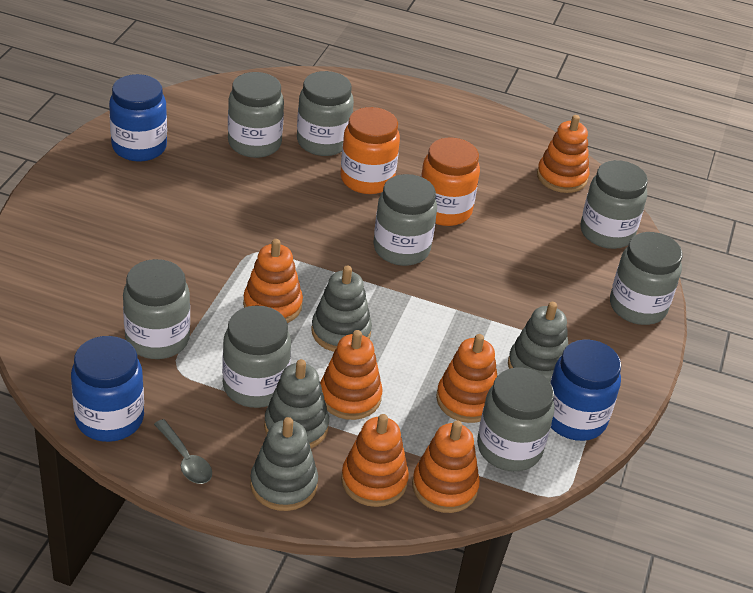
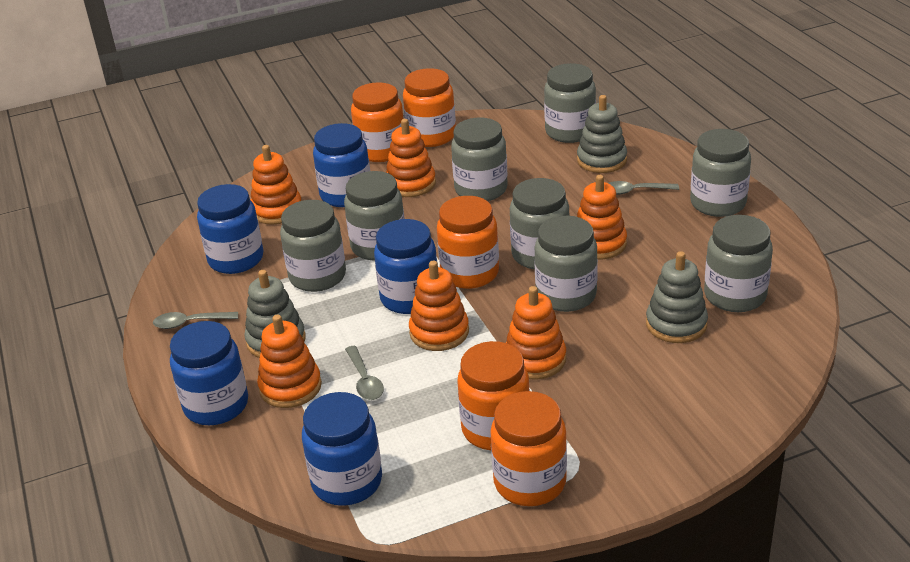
blue jar: 3 -> 5
grey spoon: 1 -> 3
grey stacking toy: 4 -> 3
orange jar: 2 -> 5

